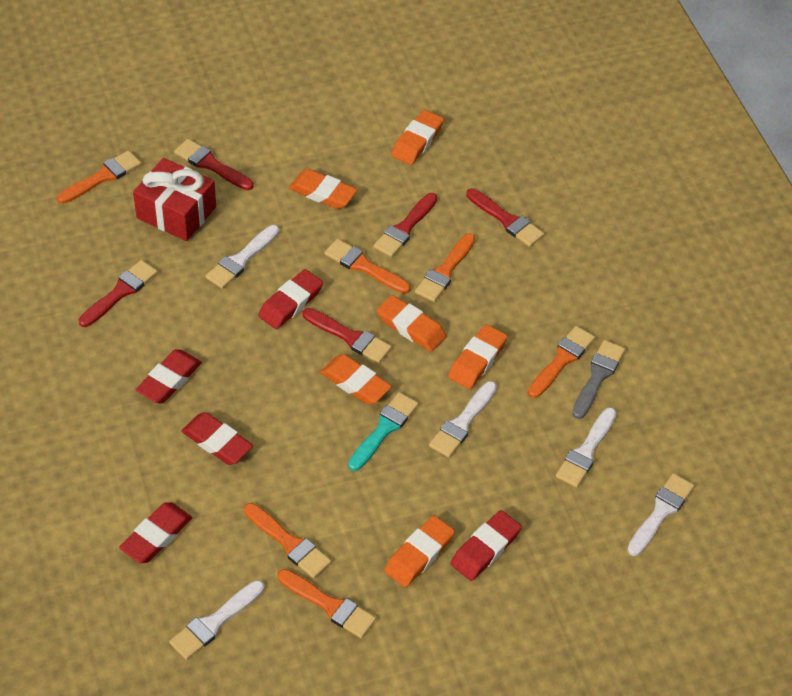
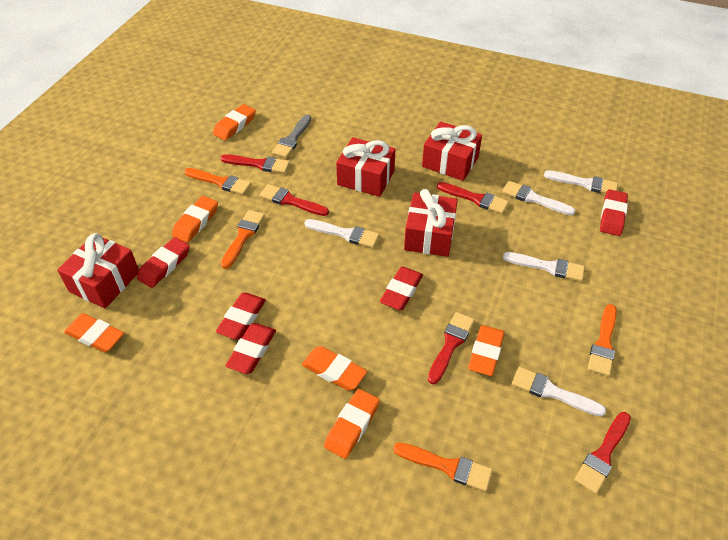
orange brush: 6 -> 4
red gift: 1 -> 4
turquoise brush: 1 -> 0

